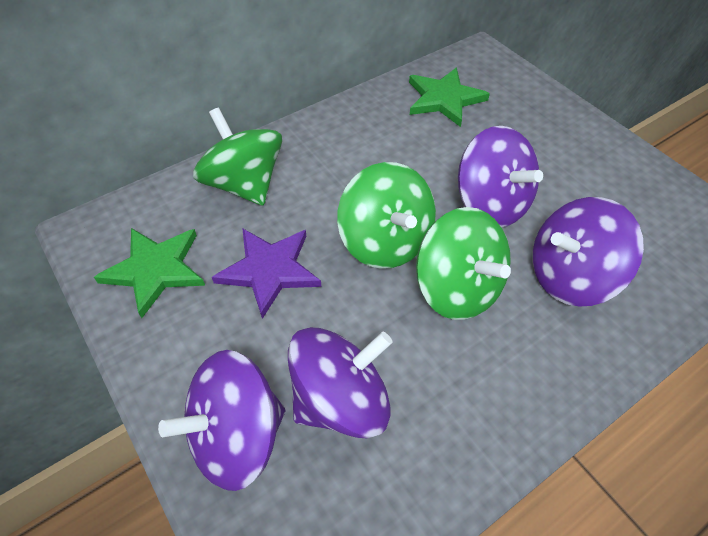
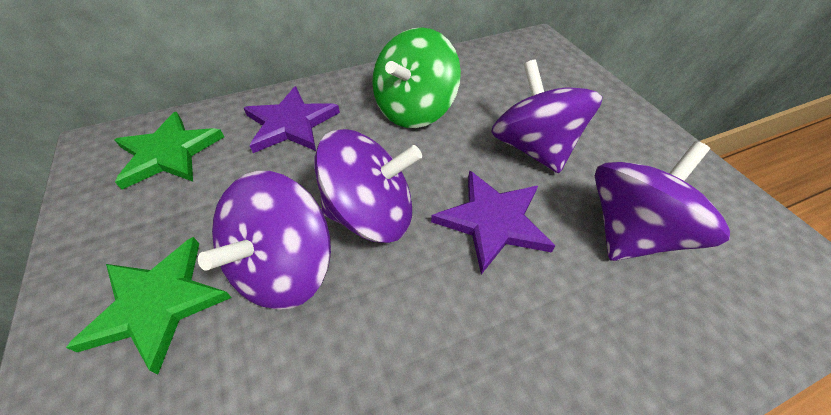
green spinning top: 3 -> 1
purple star: 1 -> 2

